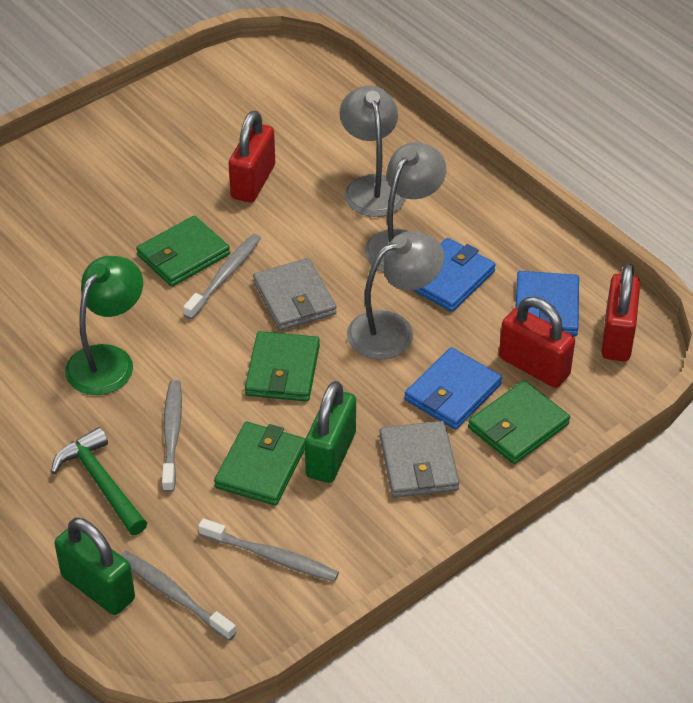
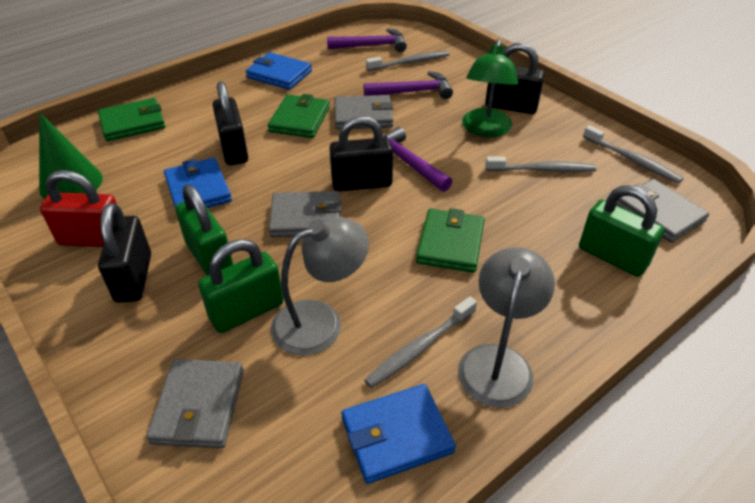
black padlock: 0 -> 4
green cone: 0 -> 1
green hammer: 1 -> 0
green padlock: 2 -> 3
green wallet: 4 -> 3
grey lamp: 3 -> 2
grey wallet: 2 -> 4
purple hammer: 0 -> 3
red padlock: 3 -> 1

